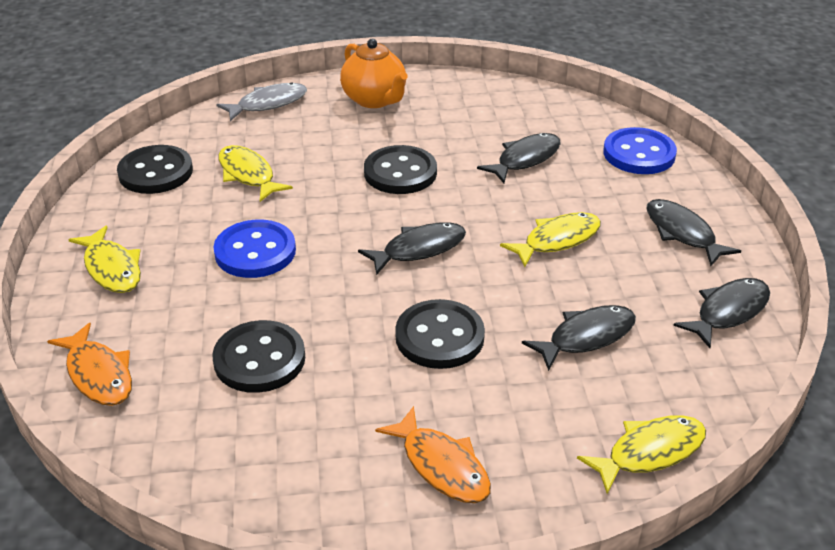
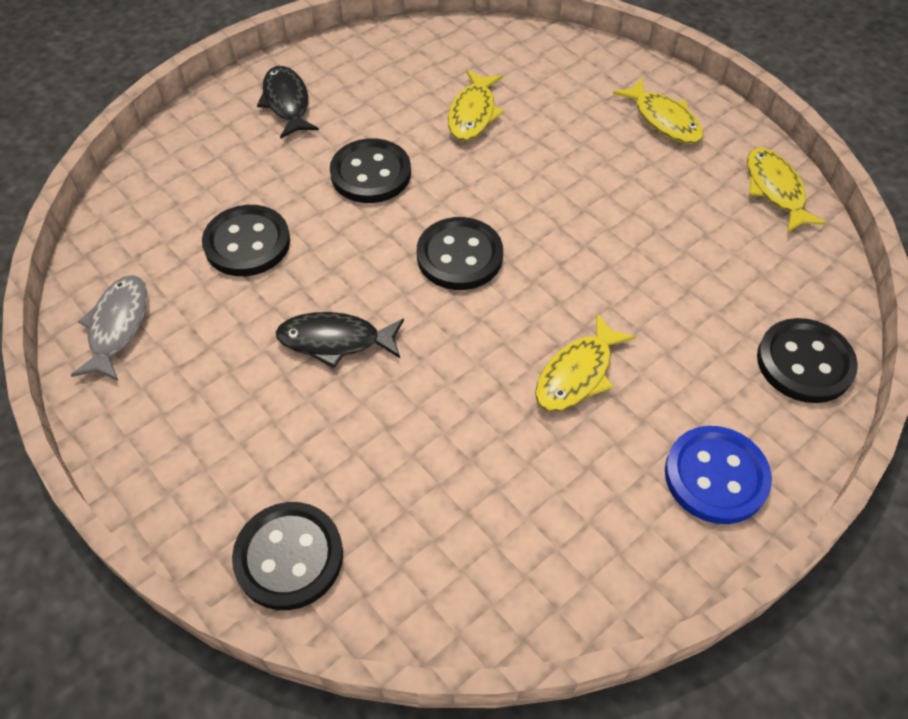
black button: 4 -> 5
black fish: 5 -> 2
blue button: 2 -> 1
orange fish: 2 -> 0
orange teapot: 1 -> 0

